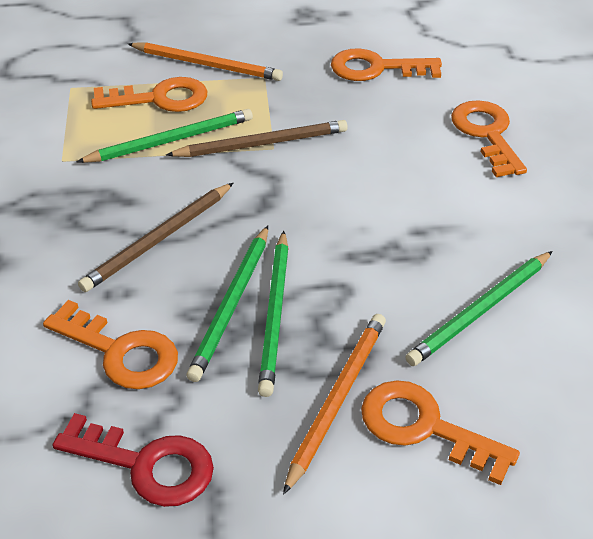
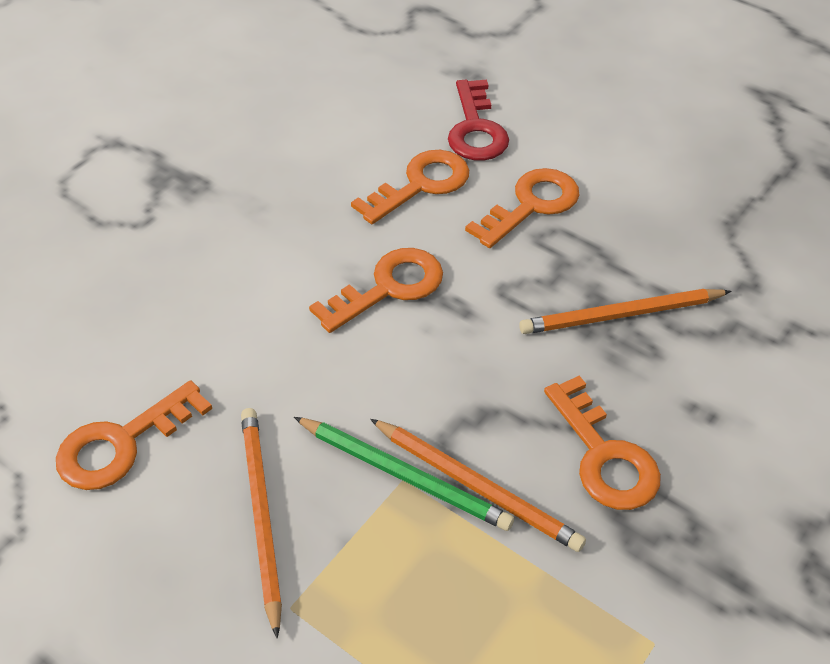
brown pencil: 2 -> 0
green pencil: 4 -> 1
orange pencil: 2 -> 3

